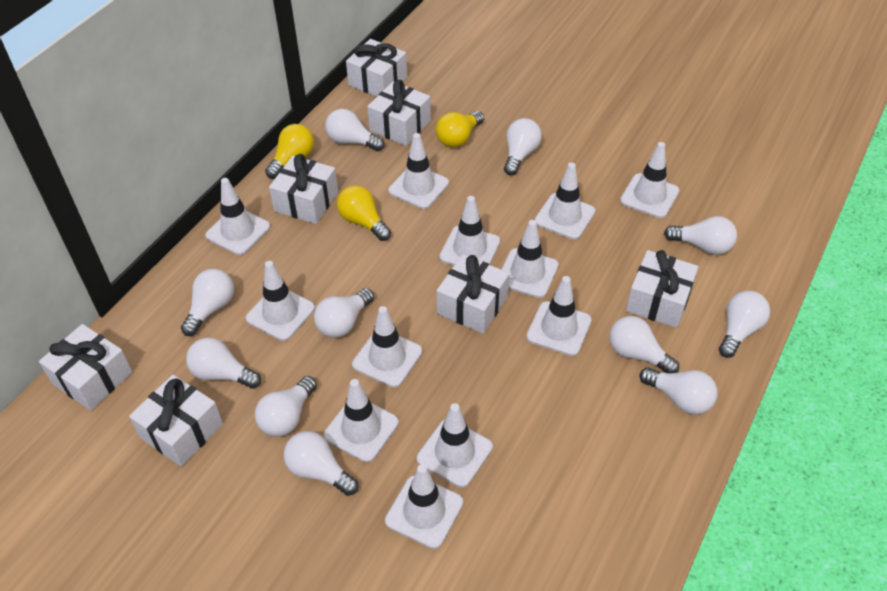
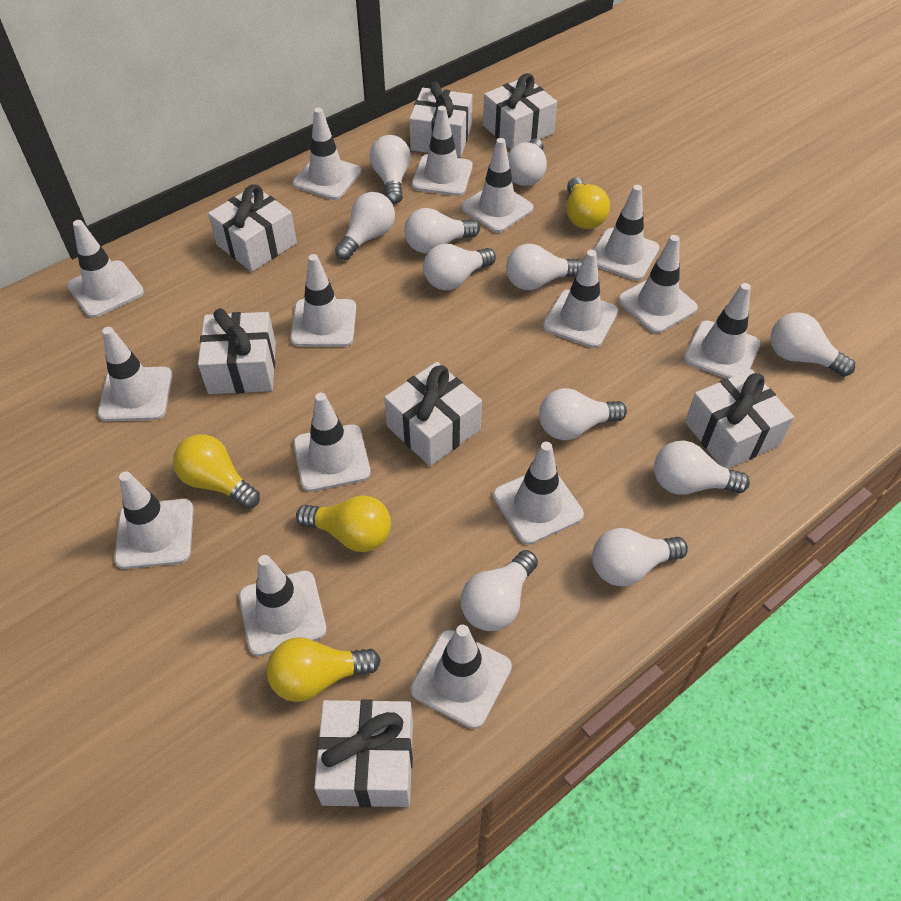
white traffic cone: 12 -> 15
yellow light bulb: 3 -> 4

